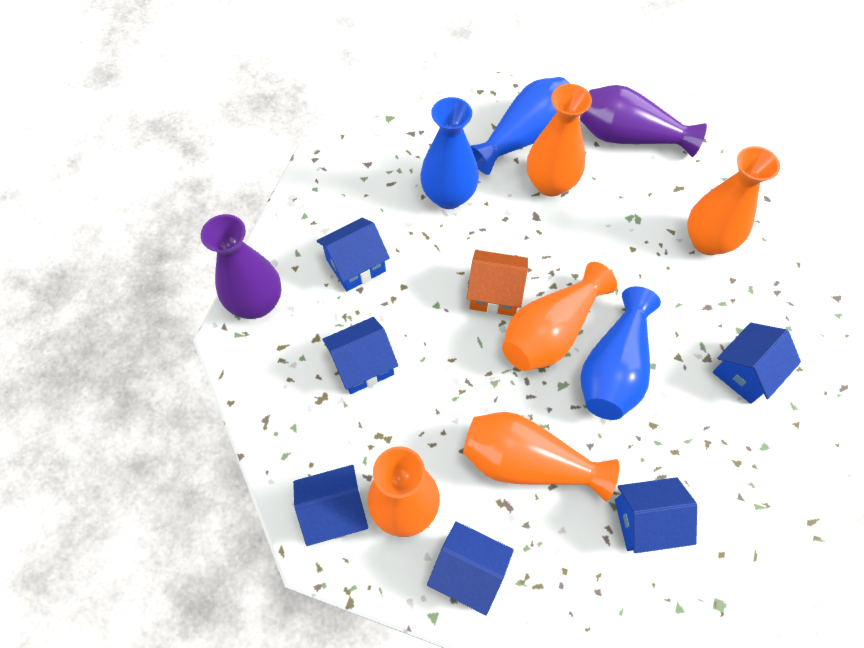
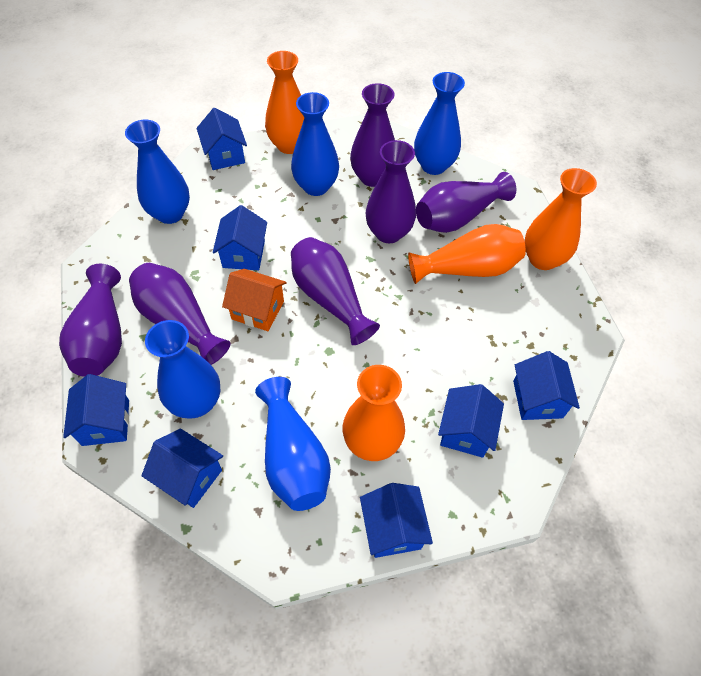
blue house: 6 -> 7
blue vase: 3 -> 5
orange vase: 5 -> 4
purple vase: 2 -> 6

